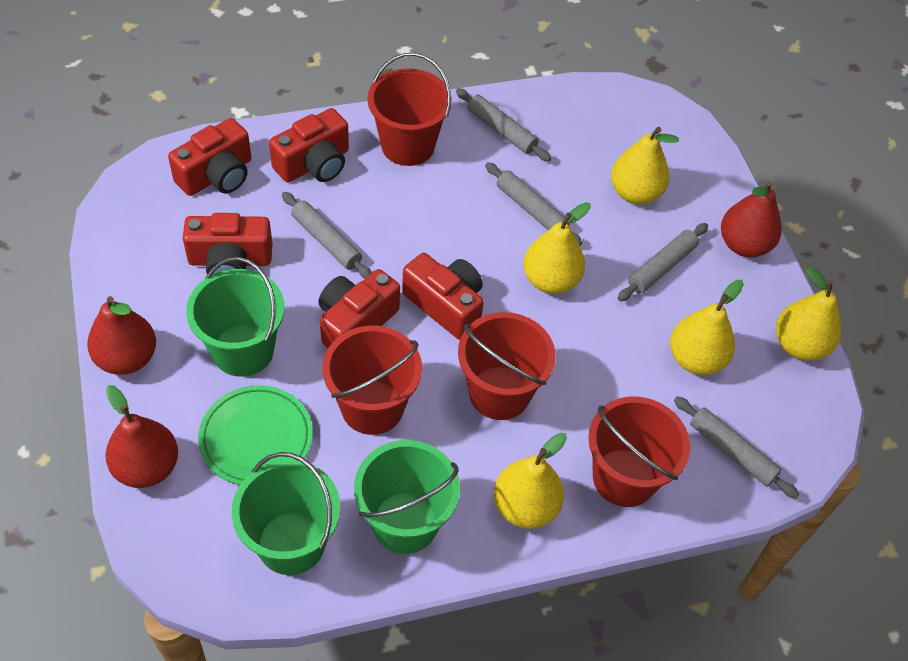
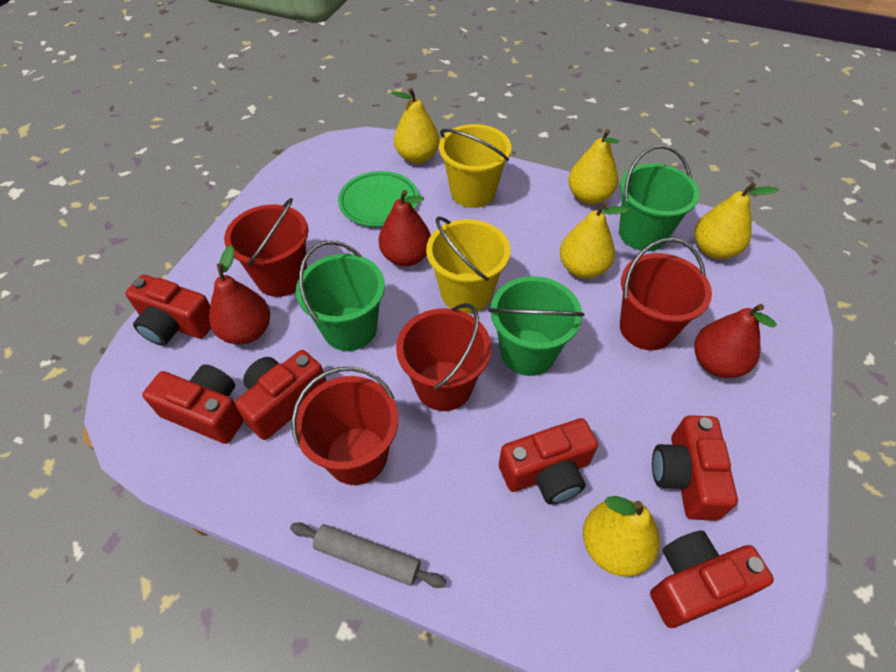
grey rolling pin: 5 -> 1
red camera: 5 -> 6
yellow bucket: 0 -> 2

